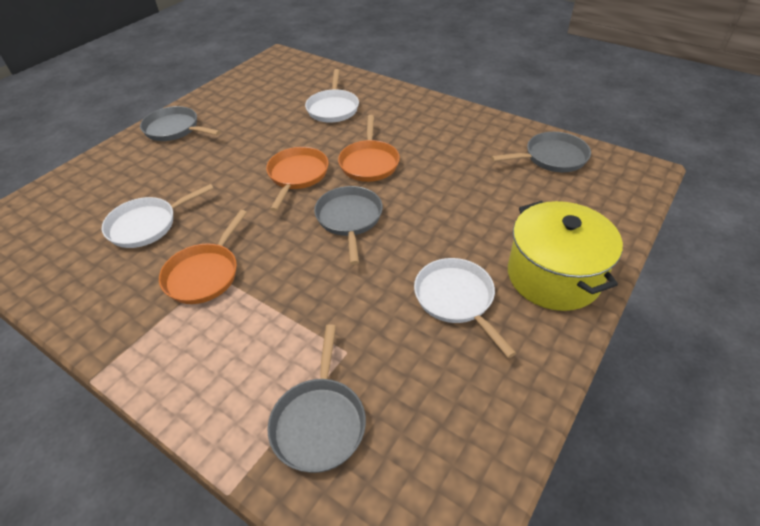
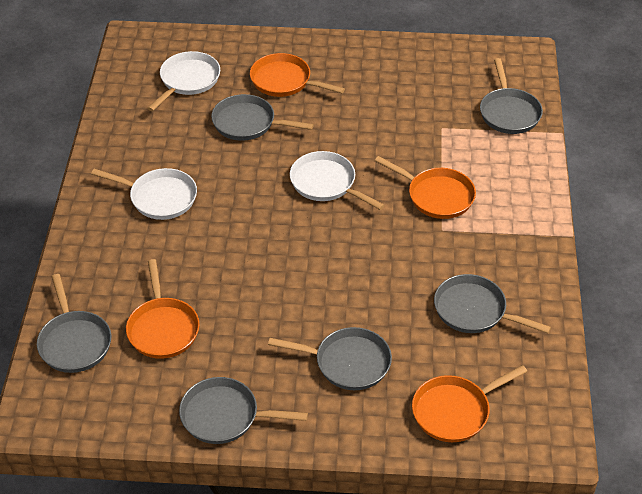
grey pan: 4 -> 6
orange pan: 3 -> 4
yellow pot: 1 -> 0

